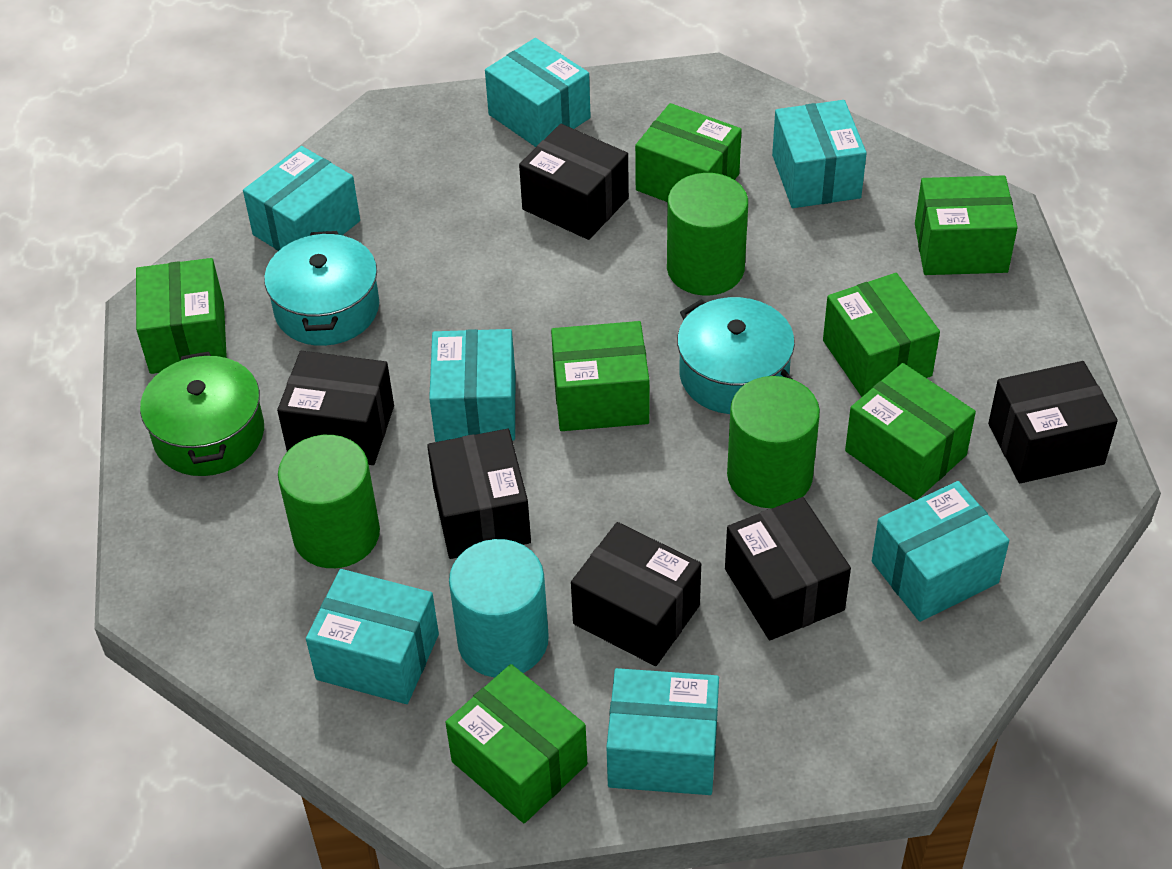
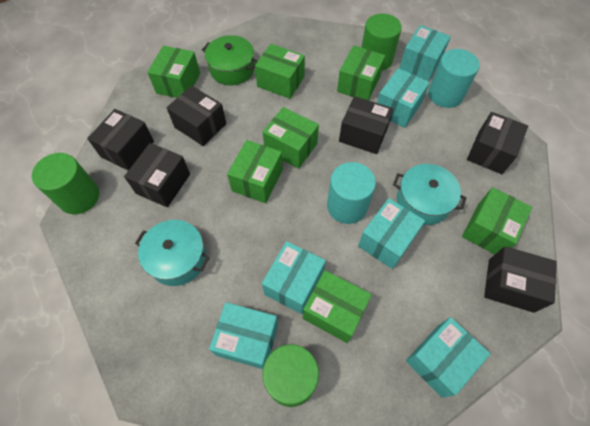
turquoise box: 7 -> 6
turquoise cylinder: 1 -> 2

